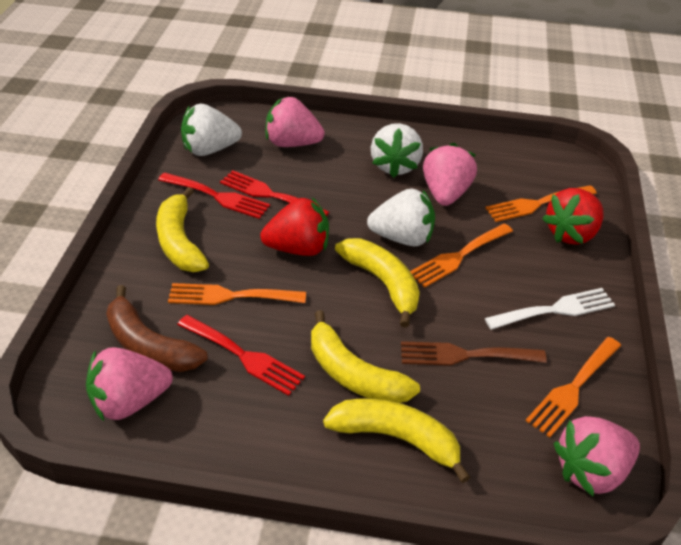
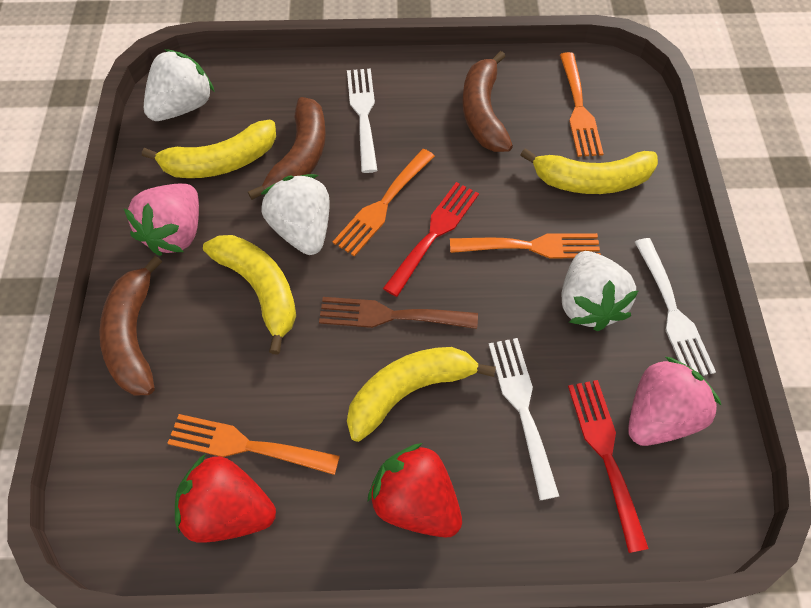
brown banana: 1 -> 3
pink strawberry: 4 -> 2
red fork: 3 -> 2
white fork: 1 -> 3

